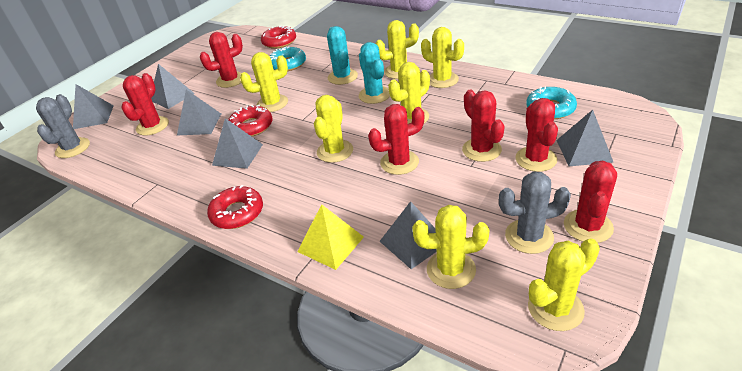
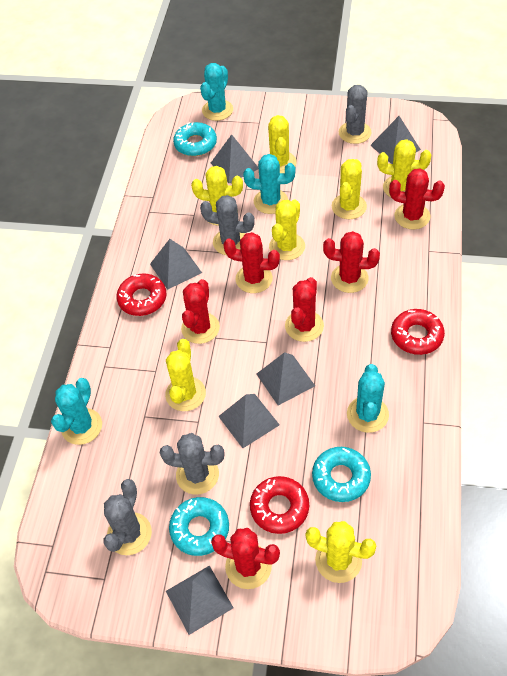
grey cactus: 2 -> 4
turquoise cactus: 2 -> 4
turquoise donut: 2 -> 3
yellow pyramid: 1 -> 0

